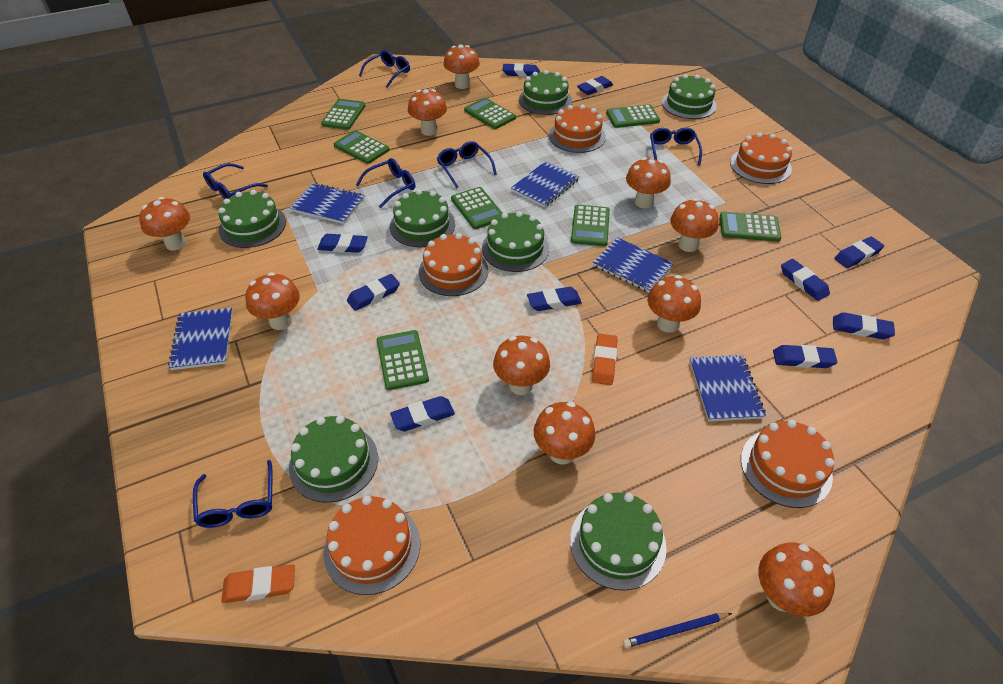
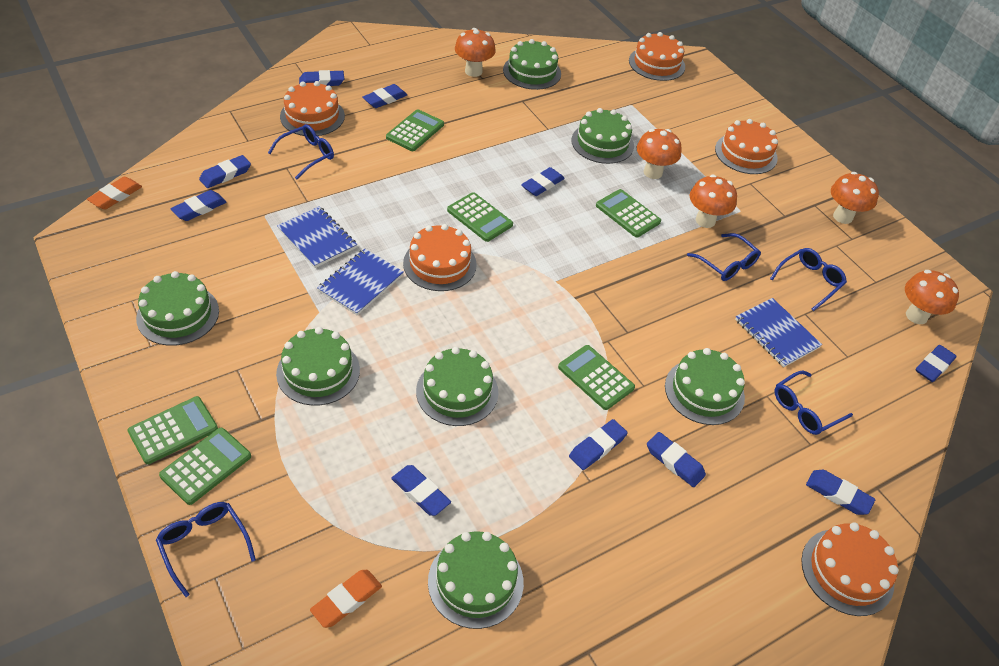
blue glasses: 6 -> 5
blue notebook: 5 -> 3
blue pencil: 1 -> 0
green calculator: 8 -> 6
orange mushroom: 10 -> 5

